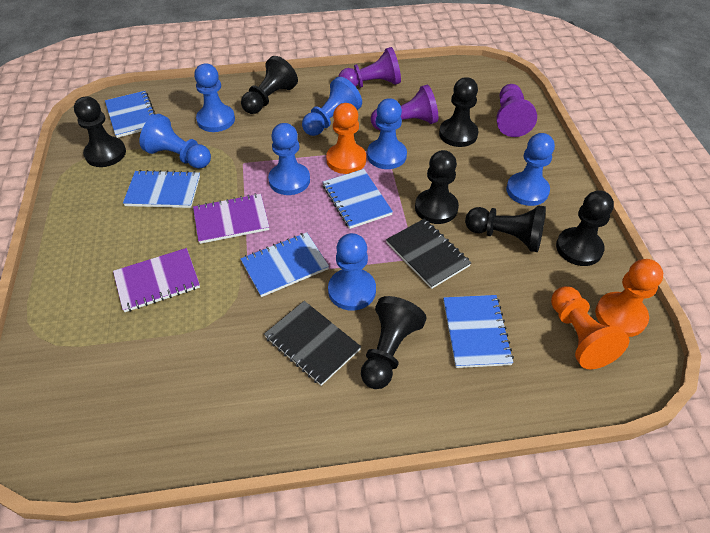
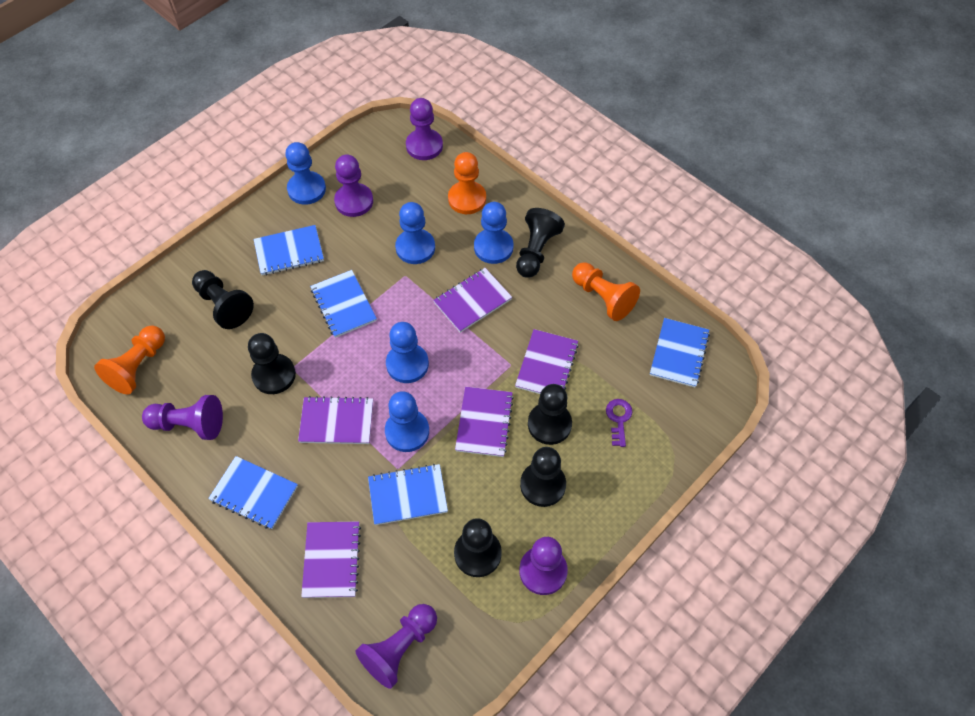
black notebook: 2 -> 0
black pawn: 7 -> 6
blue pawn: 7 -> 5
purple key: 0 -> 1
purple notebook: 2 -> 5
purple pawn: 3 -> 5

